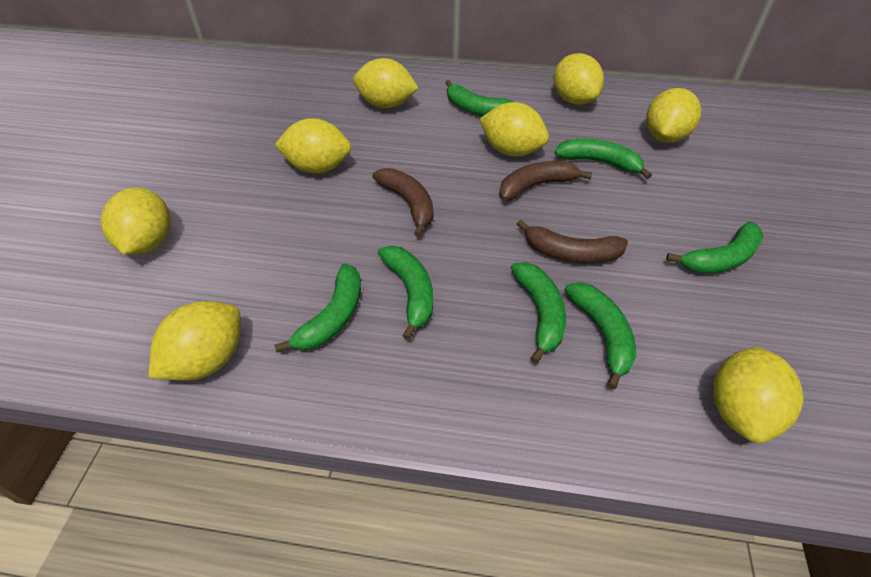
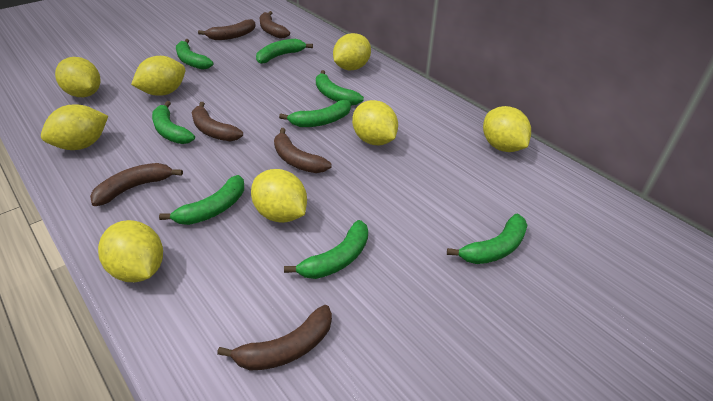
brown banana: 3 -> 6
green banana: 7 -> 8

